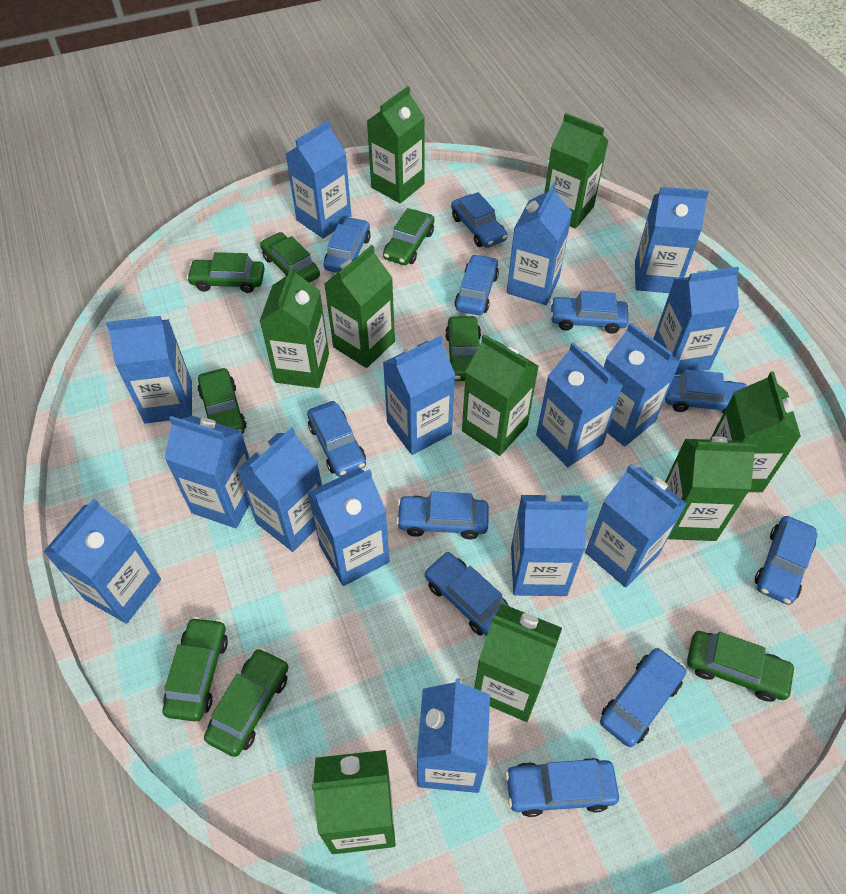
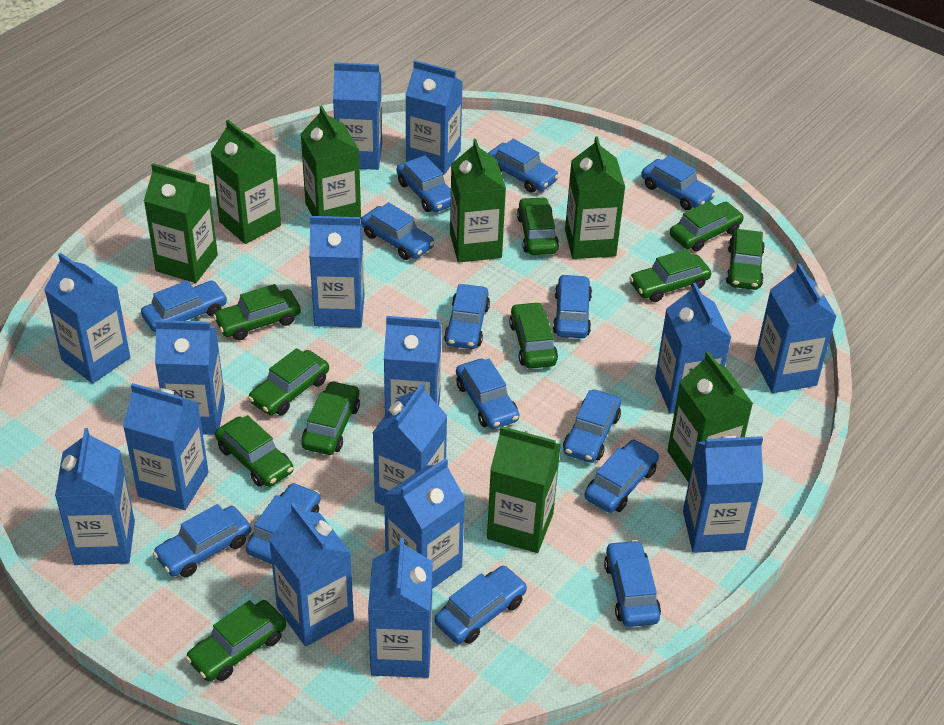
blue car: 11 -> 14
green car: 8 -> 10
green carton: 9 -> 7

